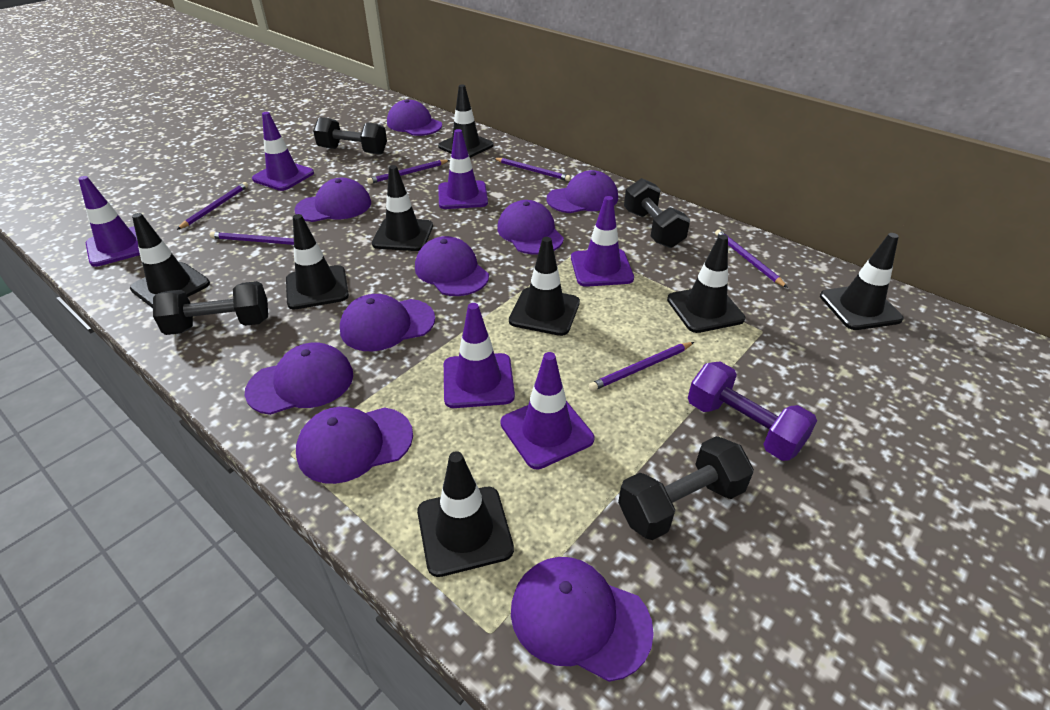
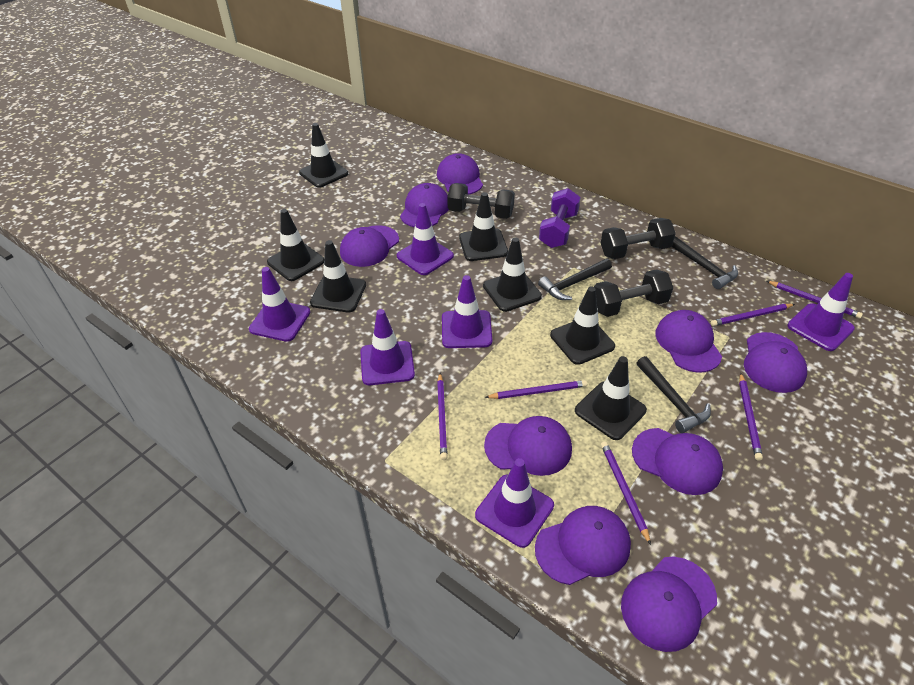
black dumbbell: 4 -> 3
black hammer: 0 -> 3
black traffic cone: 8 -> 7

